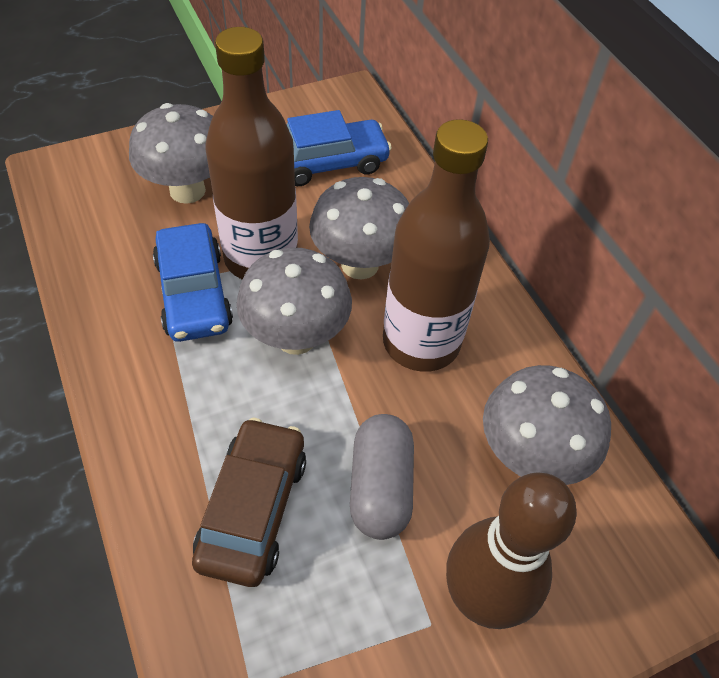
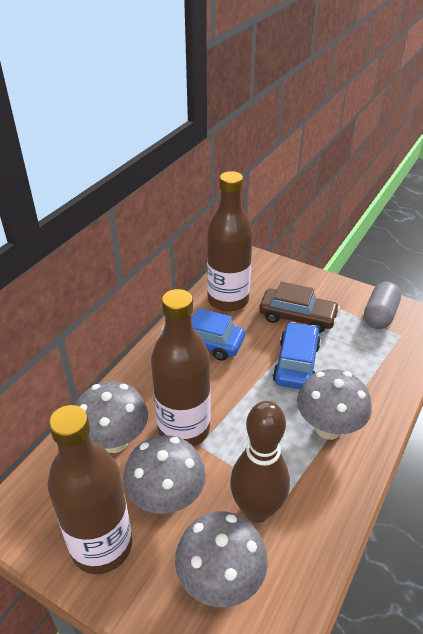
brown bottle: 2 -> 3

